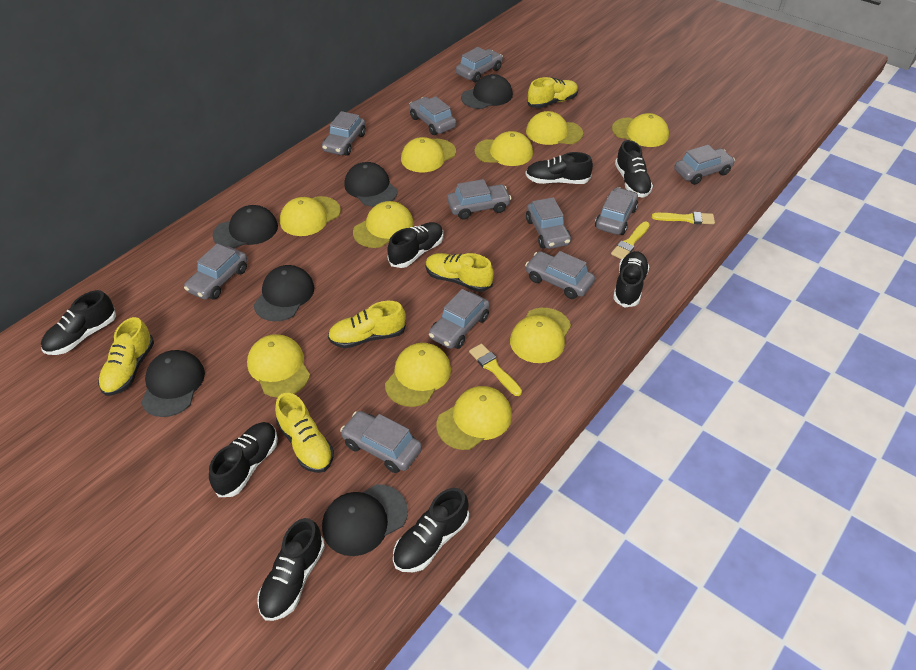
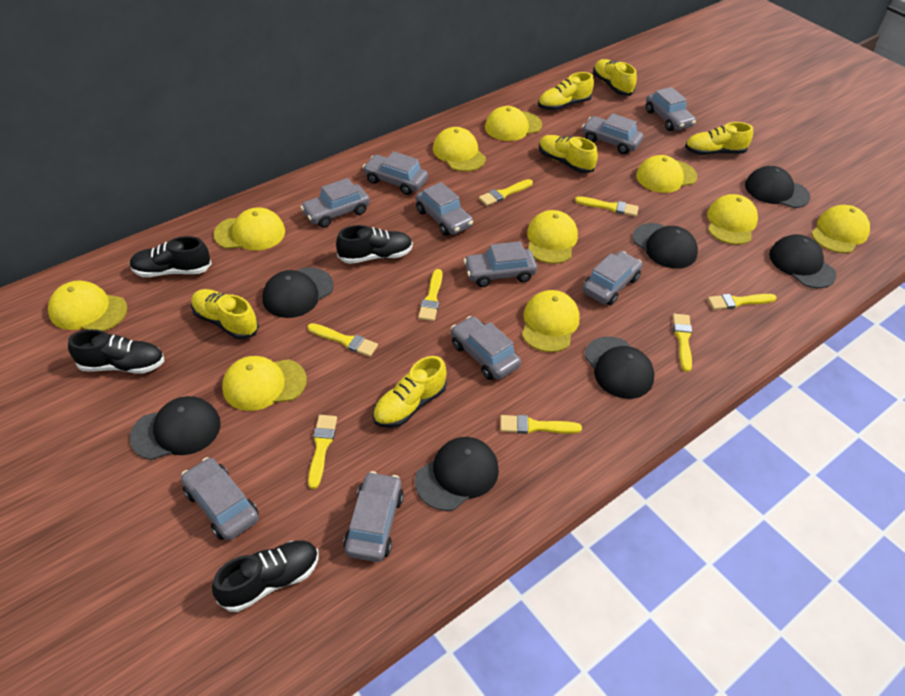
black cap: 6 -> 7
black shoe: 8 -> 4
grey car: 11 -> 10
yellow brush: 3 -> 8
yellow shoe: 5 -> 6

